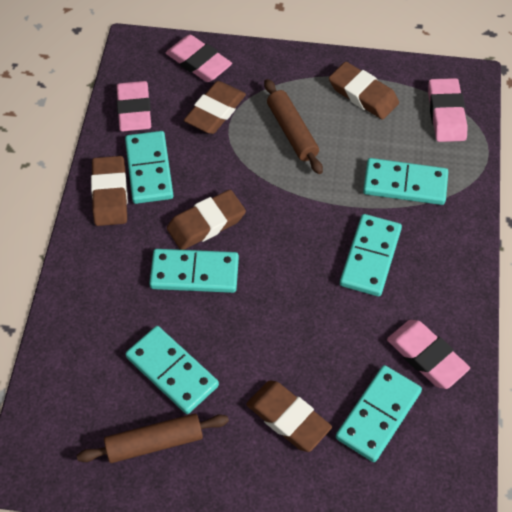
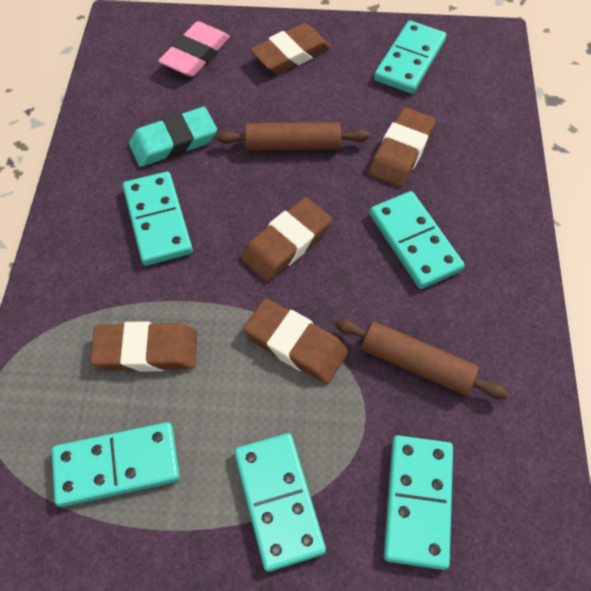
pink eraser: 4 -> 1
turquoise eraser: 0 -> 1

